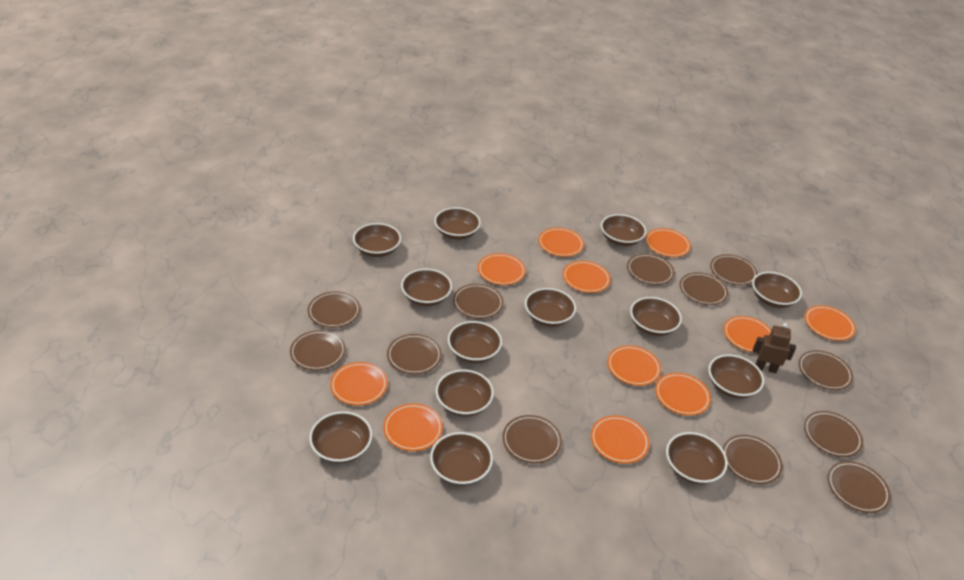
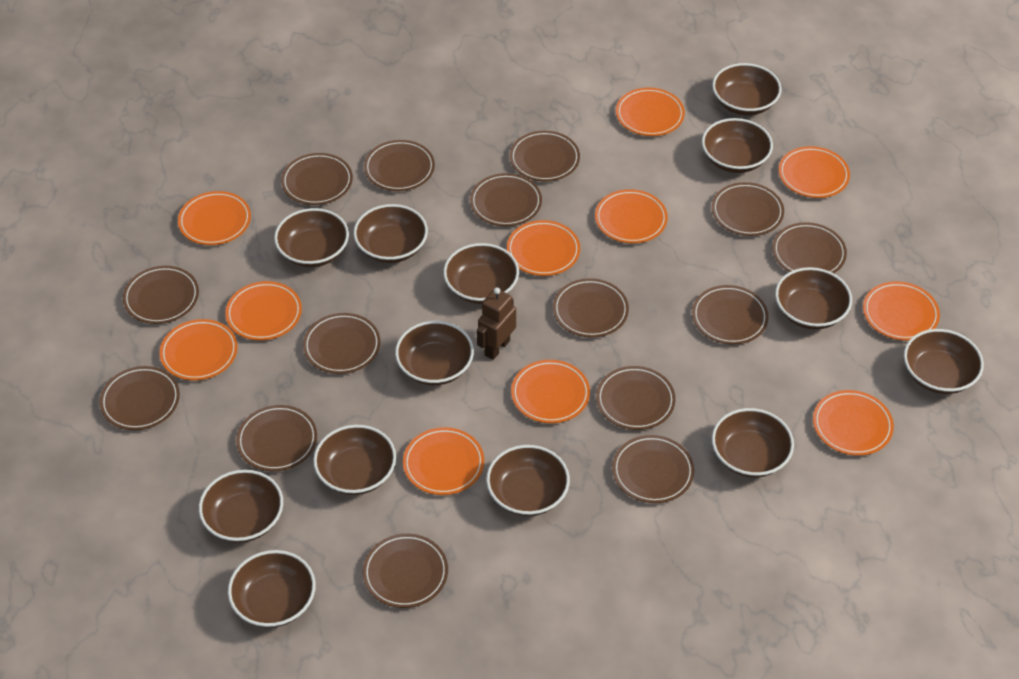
brown plate: 12 -> 15

